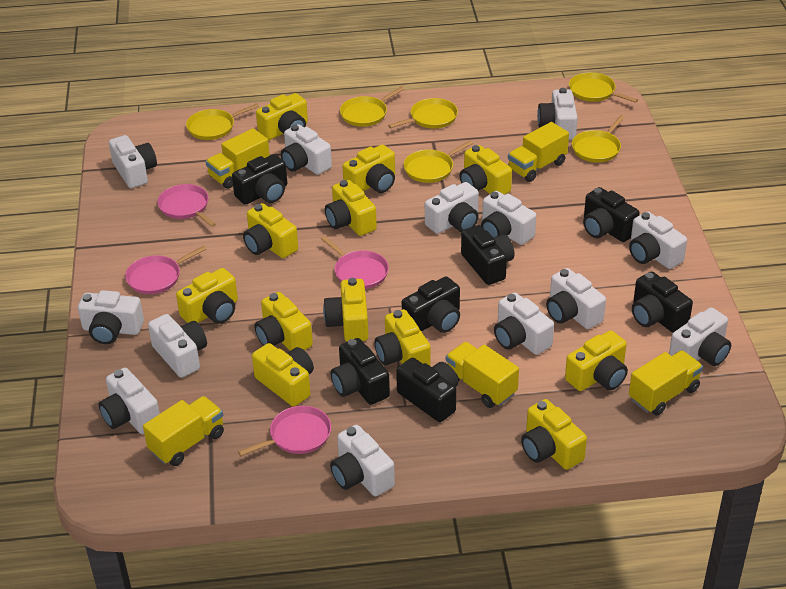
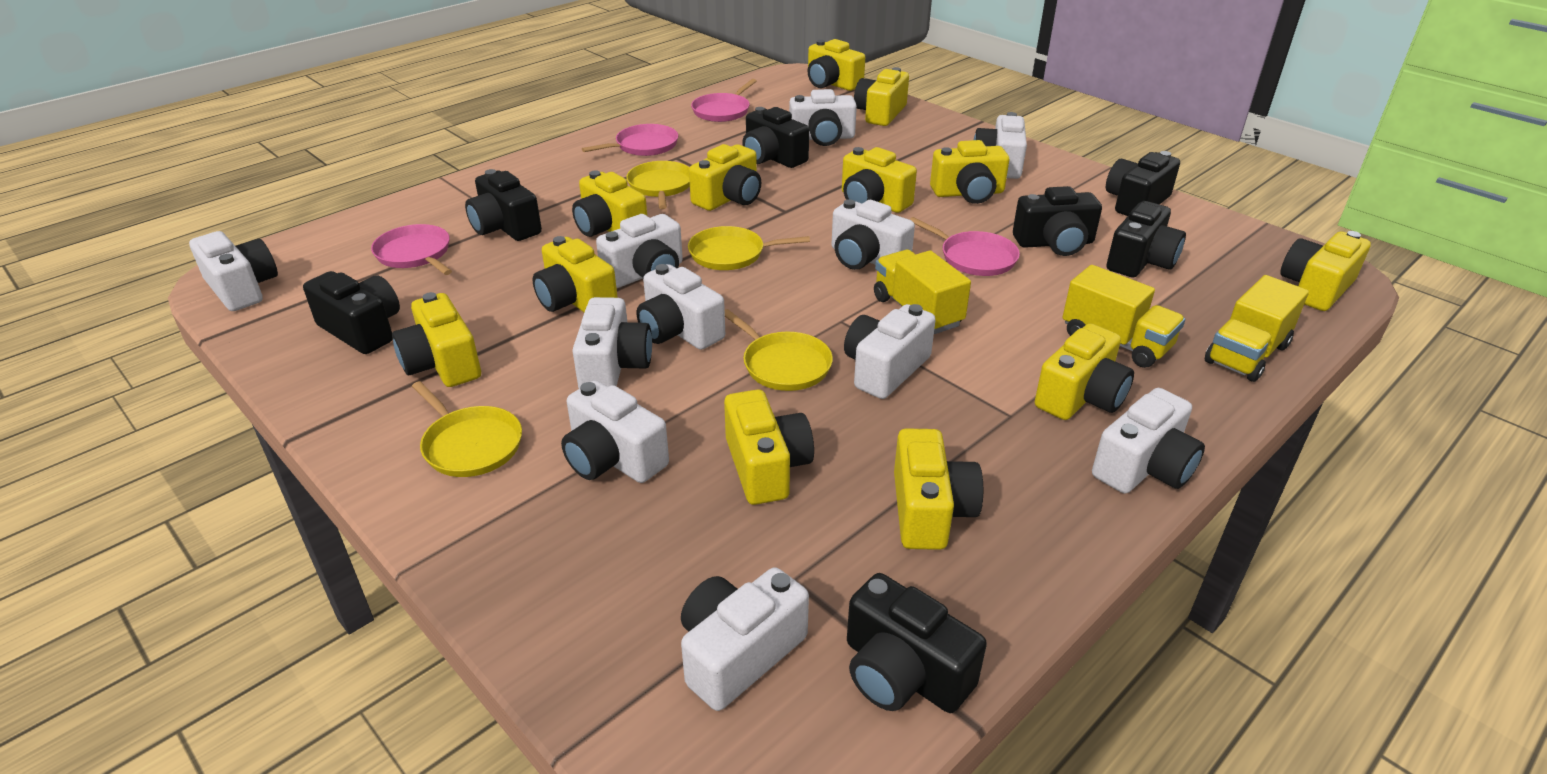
white camera: 13 -> 11
yellow pan: 6 -> 4
yellow truck: 5 -> 3

